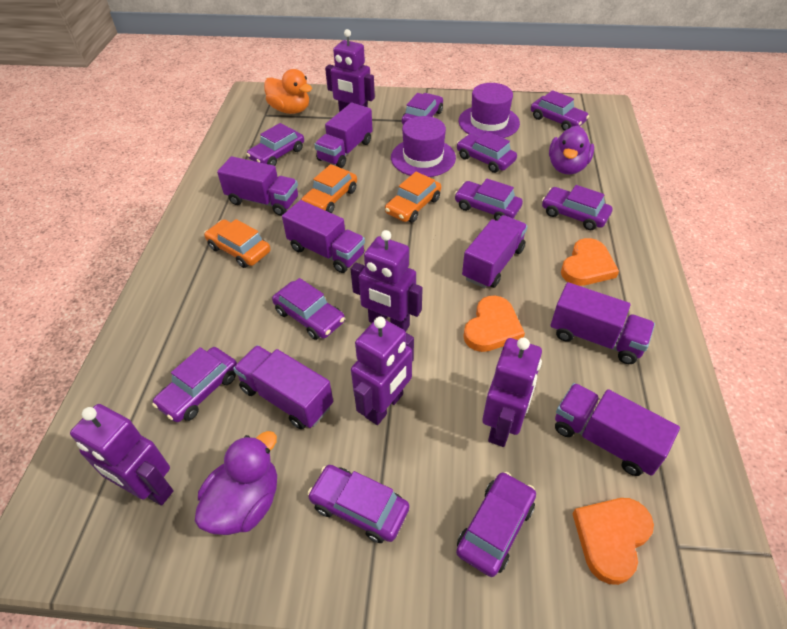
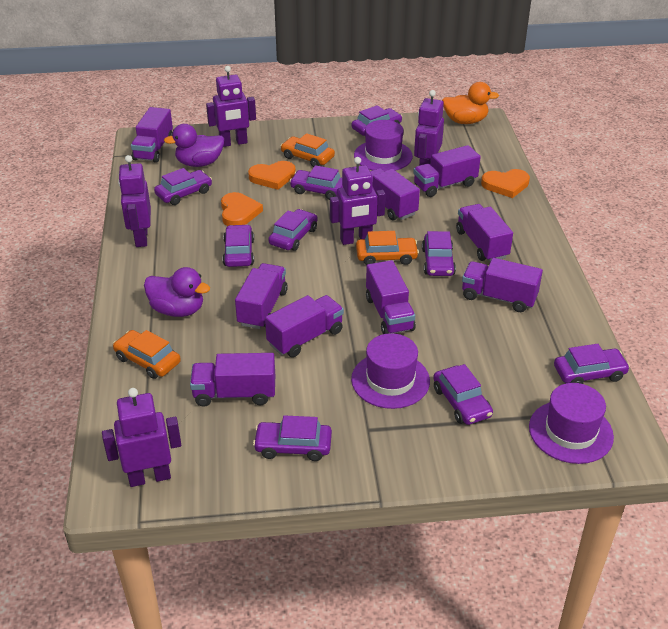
purple car: 10 -> 9
purple hat: 2 -> 3
purple truck: 7 -> 9

